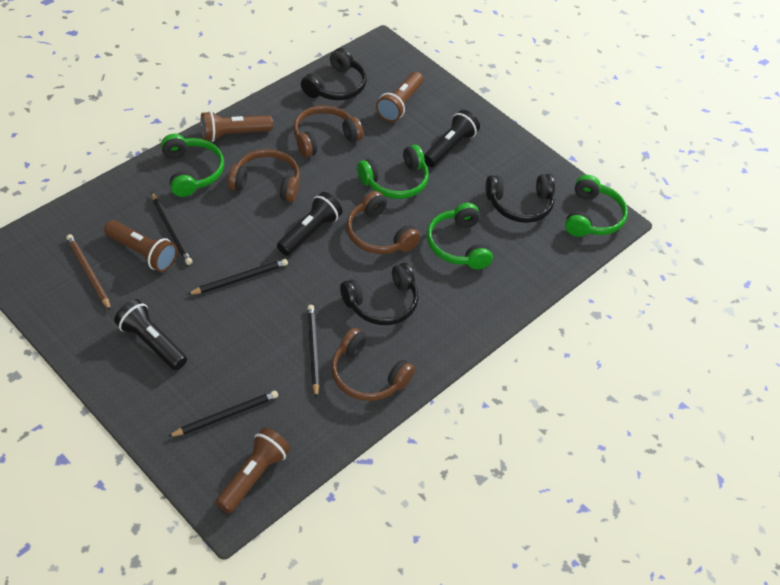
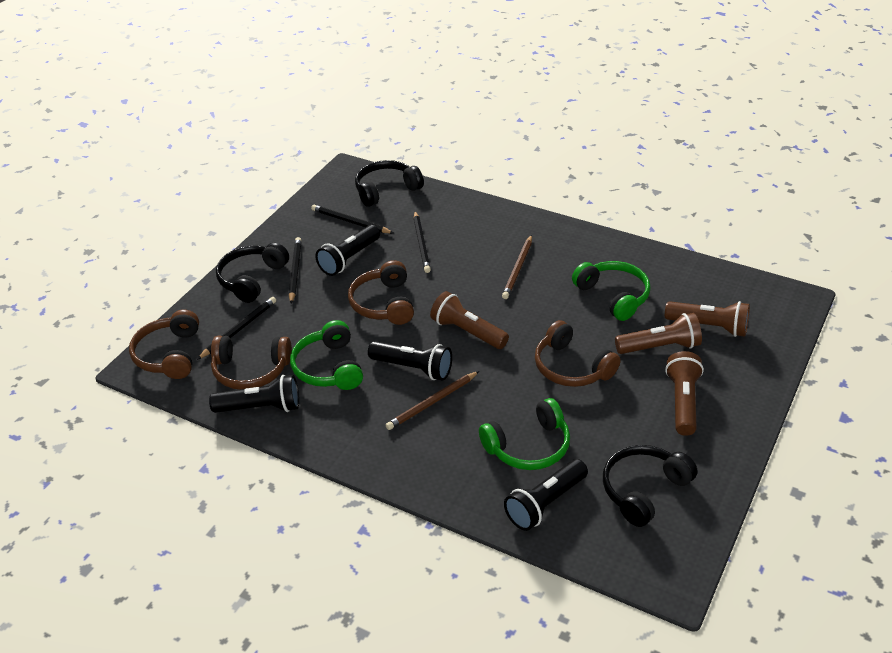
black flashlight: 3 -> 4
brown pencil: 1 -> 2
green headphones: 4 -> 3

